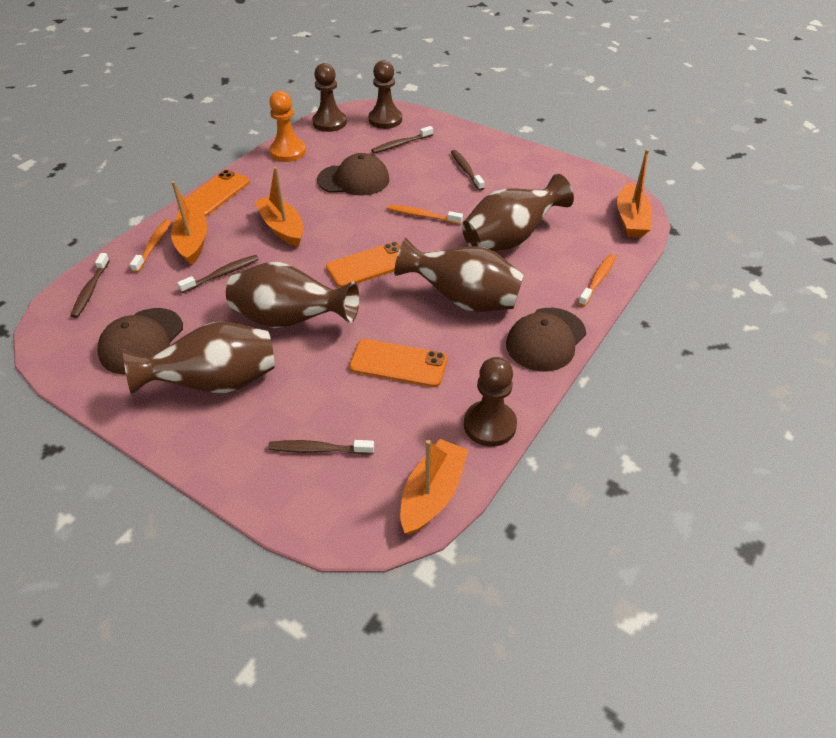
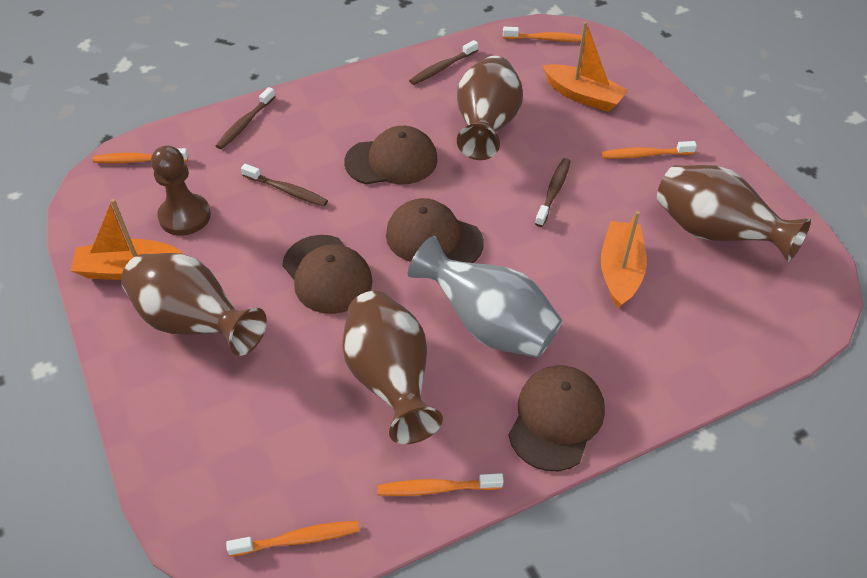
brown cap: 3 -> 4
brown pawn: 3 -> 1
brown toothbrush: 5 -> 4
grey vase: 0 -> 1
orange boat: 4 -> 3
orange pawn: 1 -> 0
orange phone: 3 -> 0
orange toothbrush: 3 -> 5

